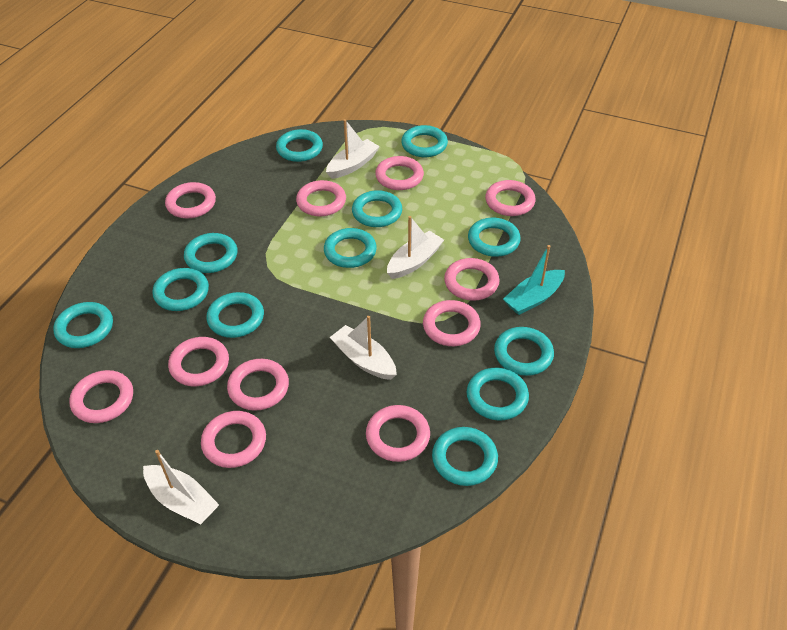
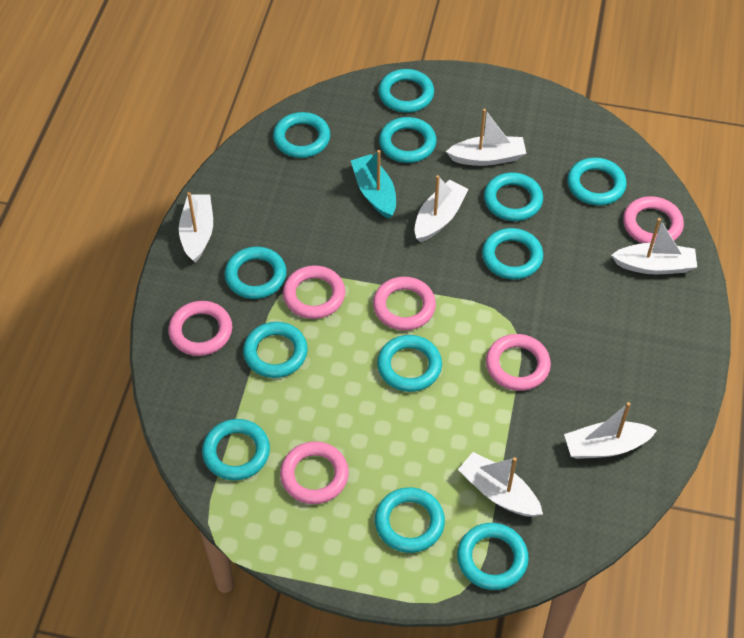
pink ring: 11 -> 6
white boat: 4 -> 6

